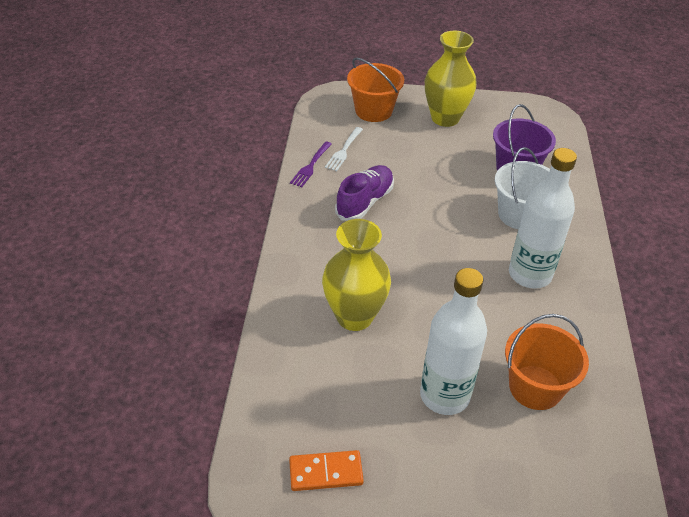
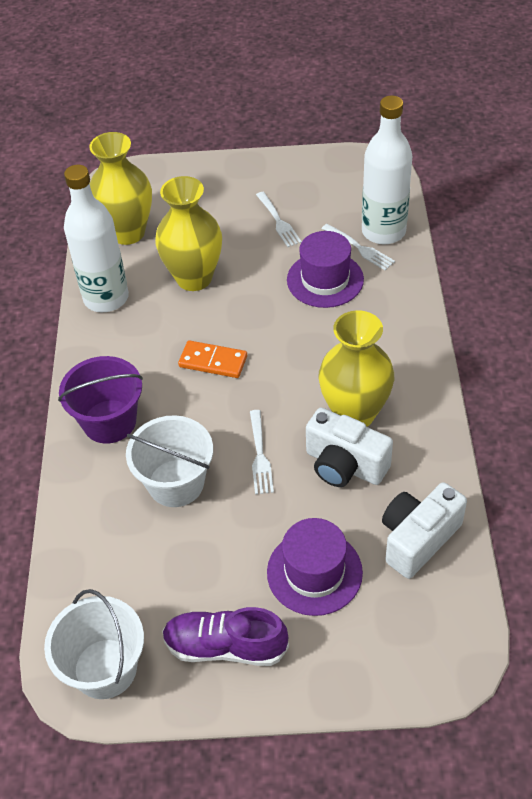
orange bucket: 2 -> 0
purple fork: 1 -> 0
purple hat: 0 -> 2
white bucket: 1 -> 2
white camera: 0 -> 2
white fork: 1 -> 3
yellow vase: 2 -> 3

